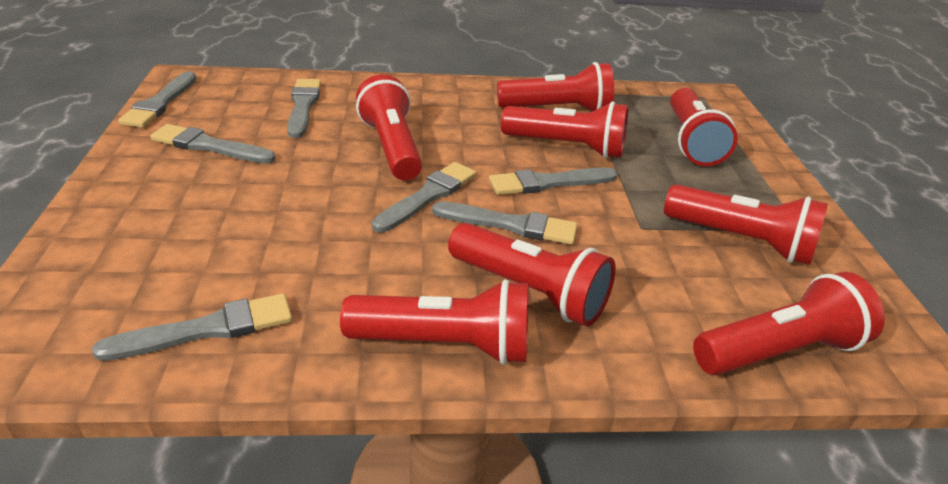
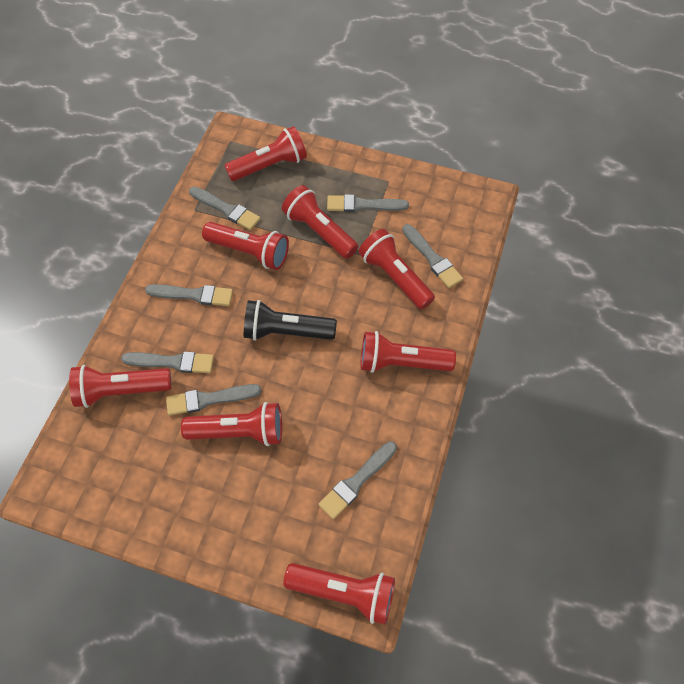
black flashlight: 0 -> 1

